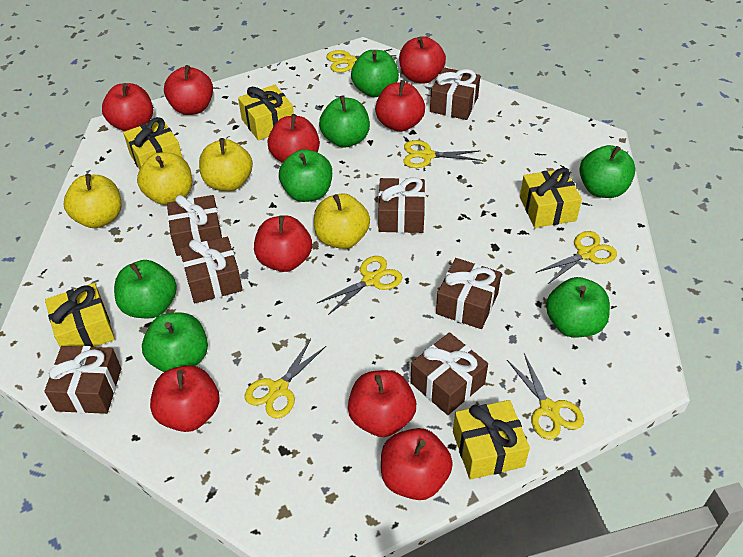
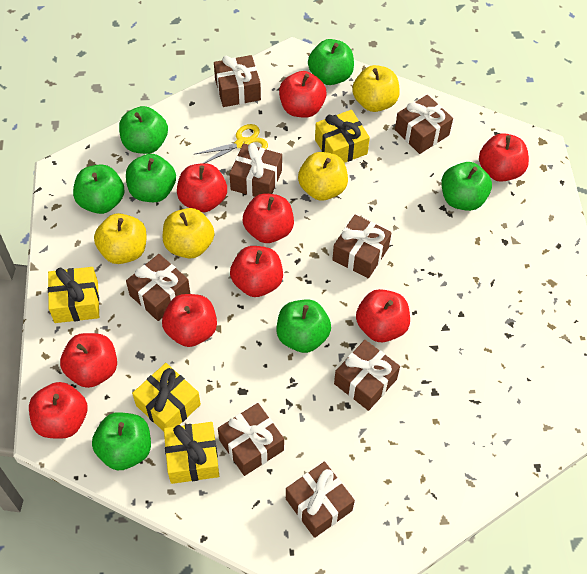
brown gift: 7 -> 8
yellow gift: 5 -> 4
yellow scissors: 6 -> 1

